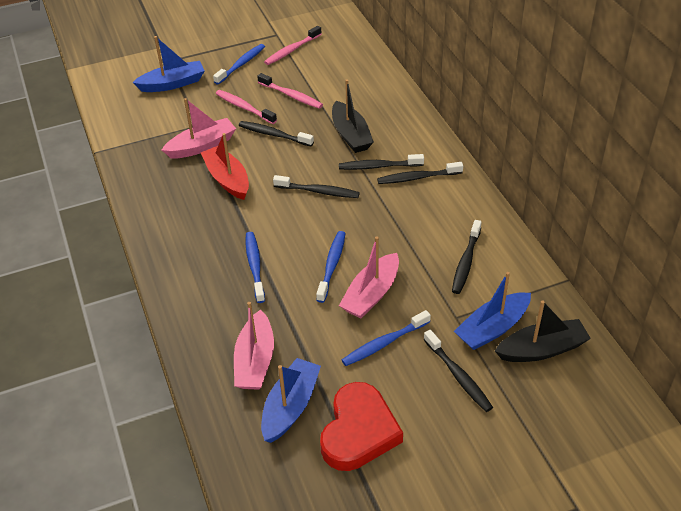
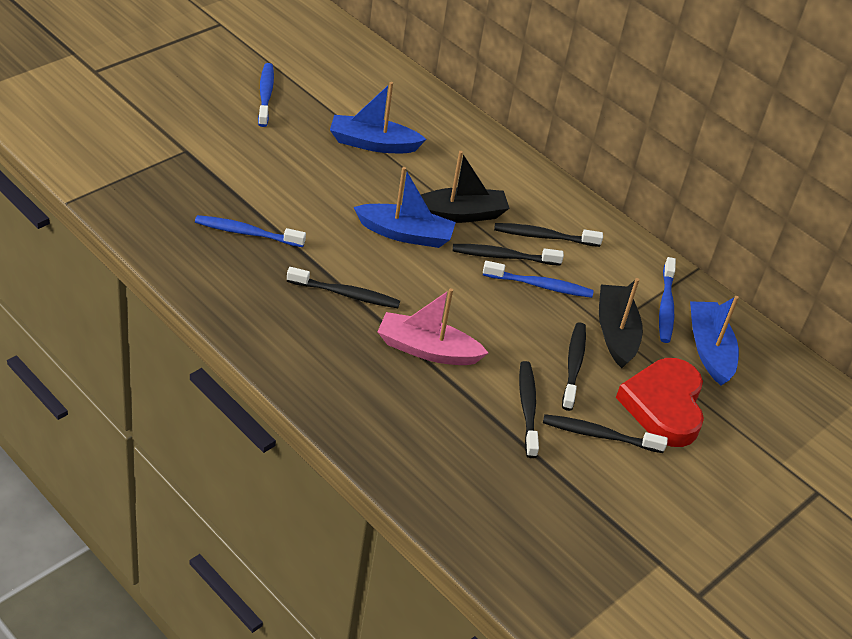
pink boat: 3 -> 1
pink toothbrush: 3 -> 0
red boat: 1 -> 0

